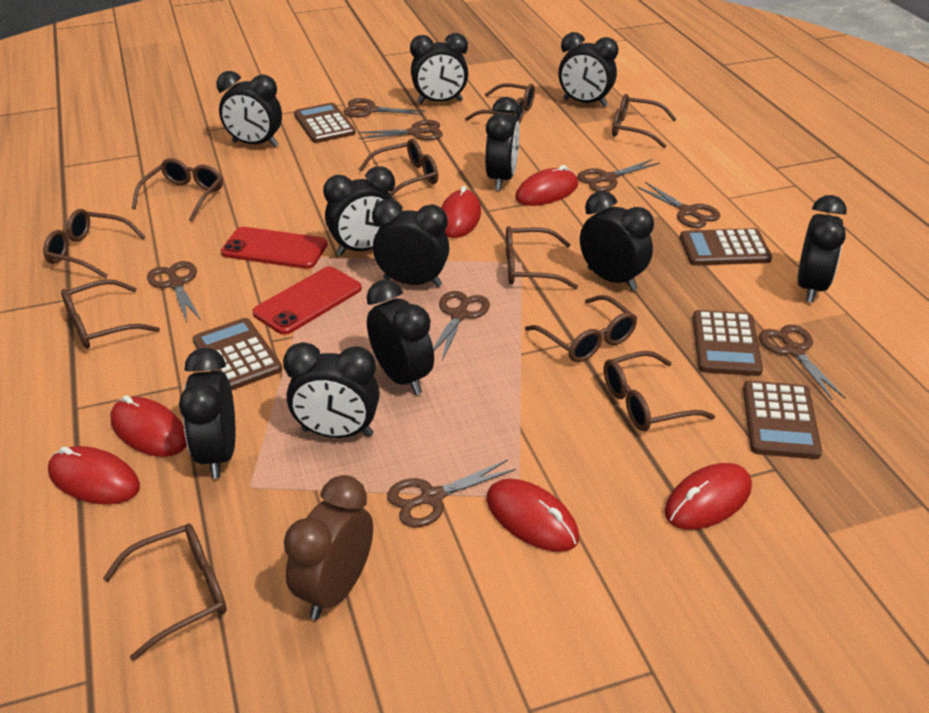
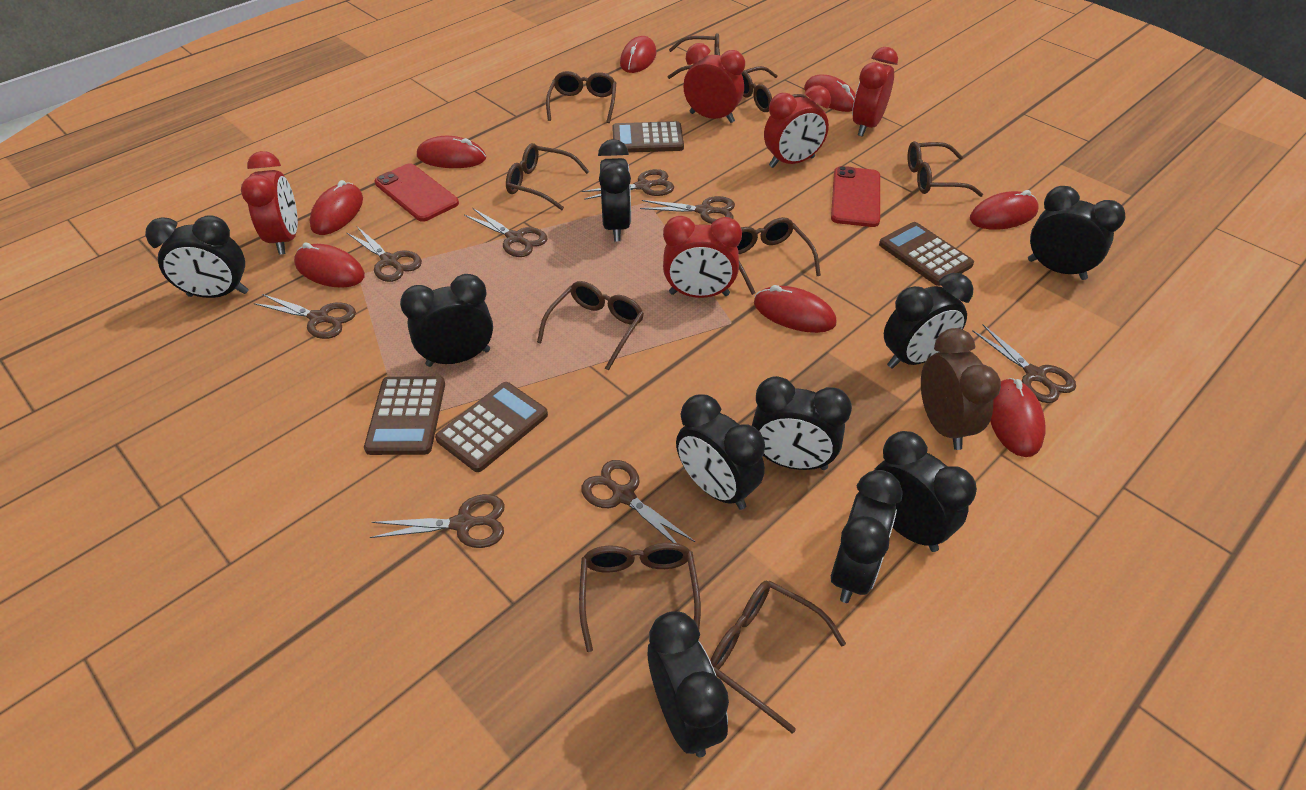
black clock: 11 -> 10
brown calculator: 5 -> 4
brown glasses: 10 -> 9
red clock: 0 -> 5
red mouse: 6 -> 8

